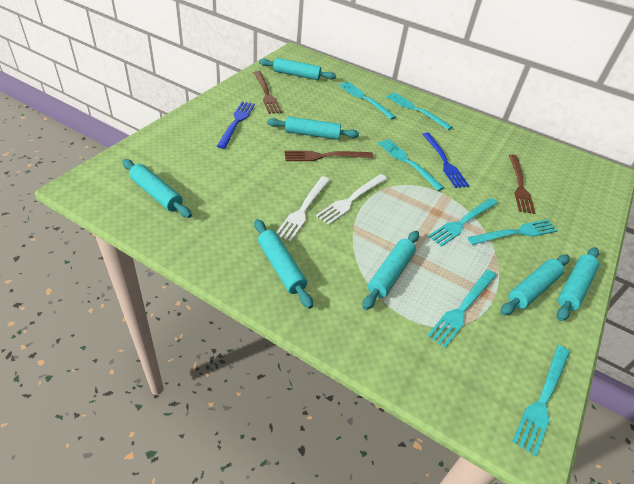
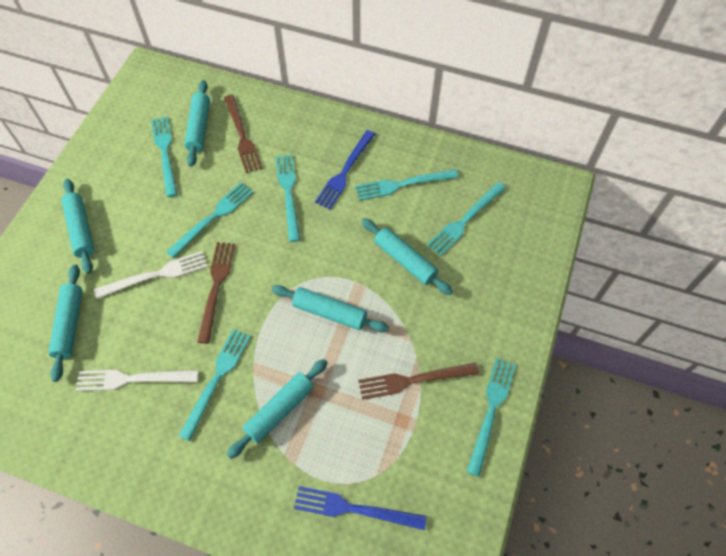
turquoise rolling pin: 7 -> 6

